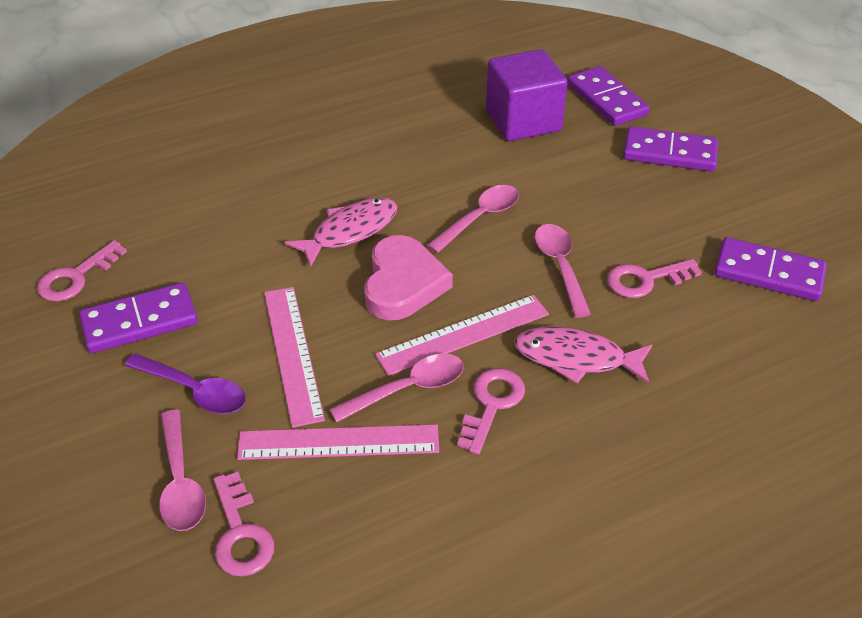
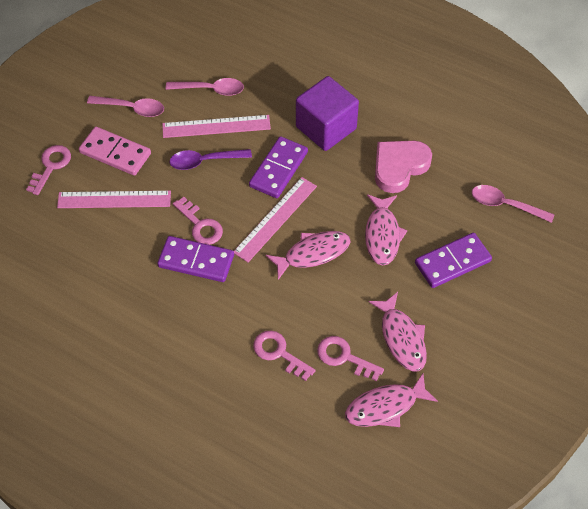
pink domino: 0 -> 1
pink fish: 2 -> 4
pink spoon: 4 -> 3
purple domino: 4 -> 3

